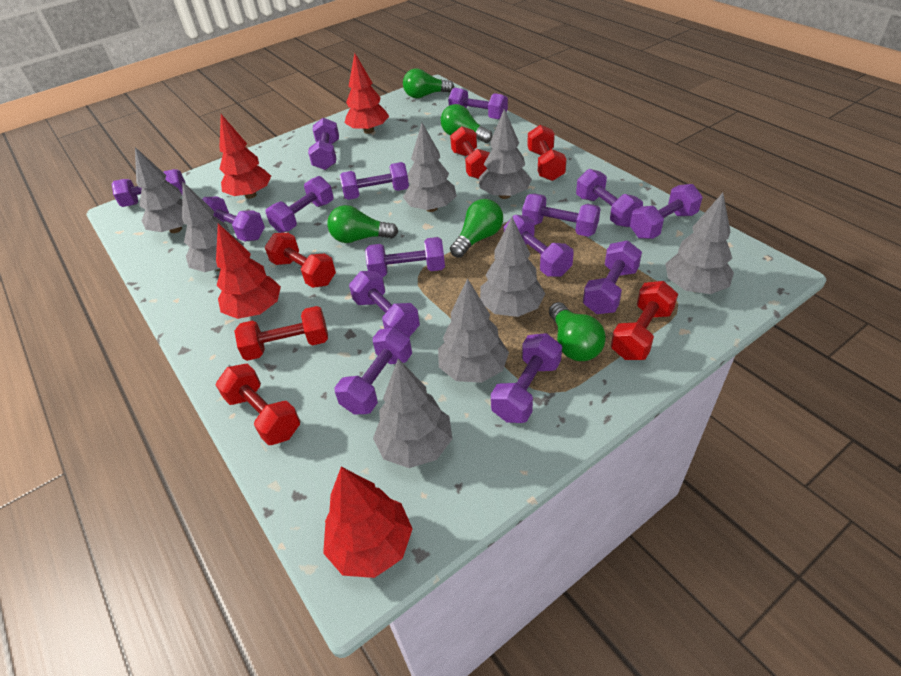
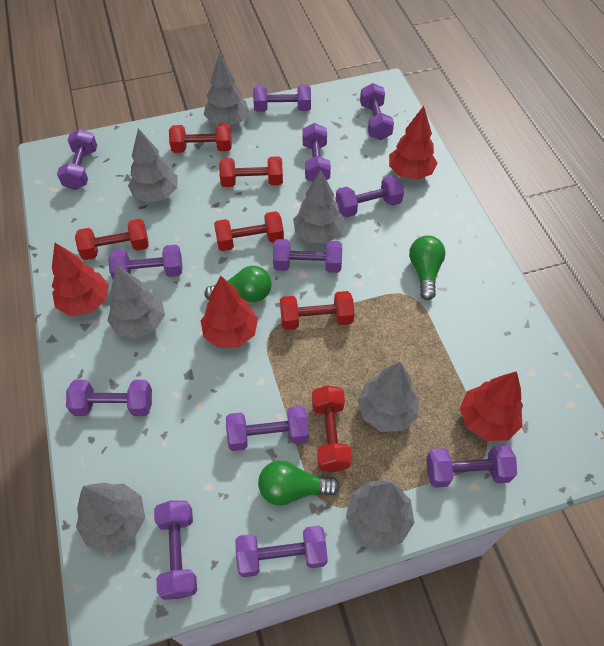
green light bulb: 5 -> 3
grey tree: 8 -> 7
purple dumbbell: 15 -> 12

